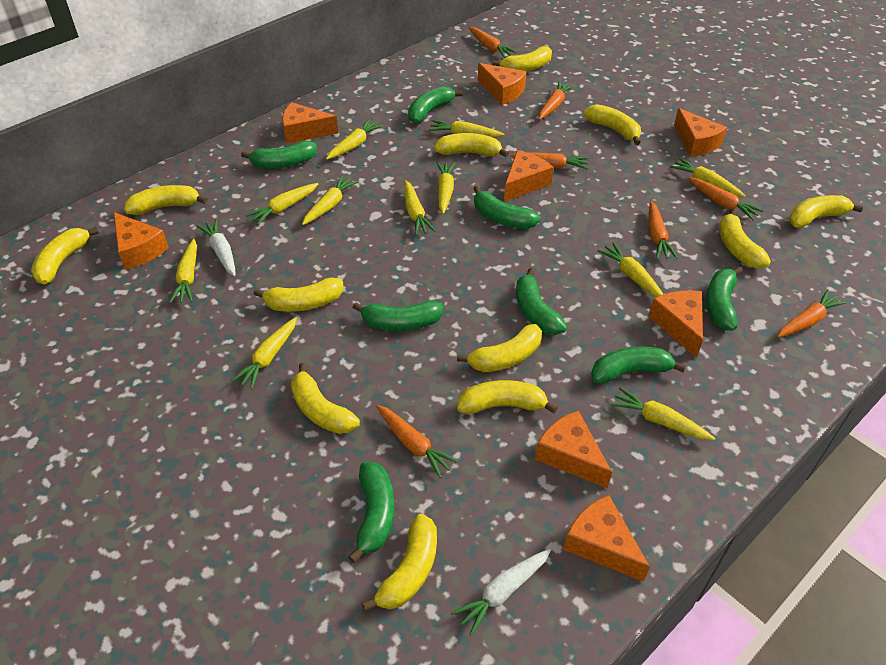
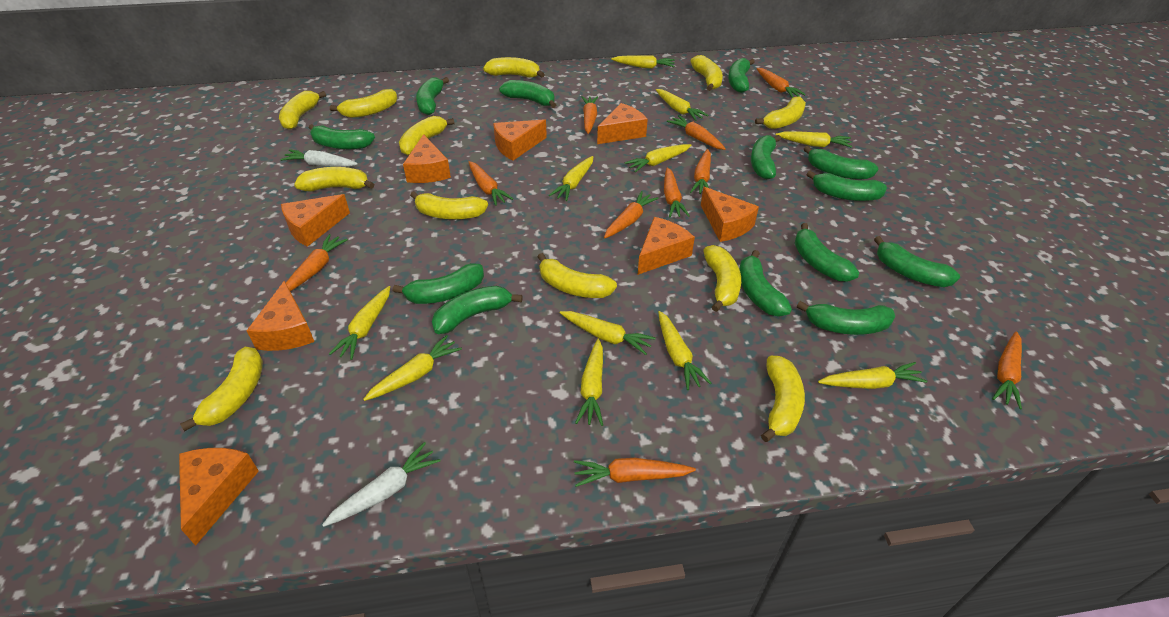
green banana: 8 -> 13
orange carrot: 7 -> 10

